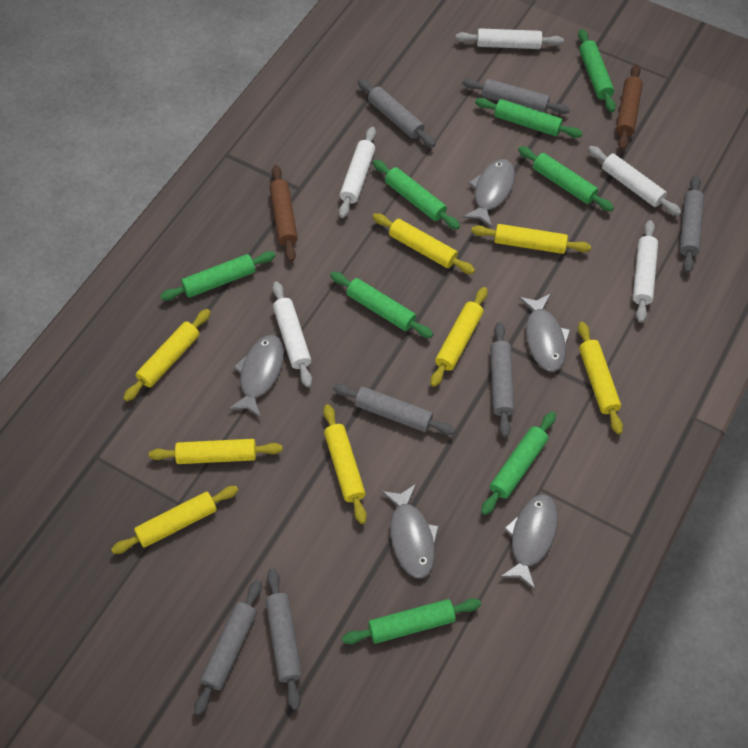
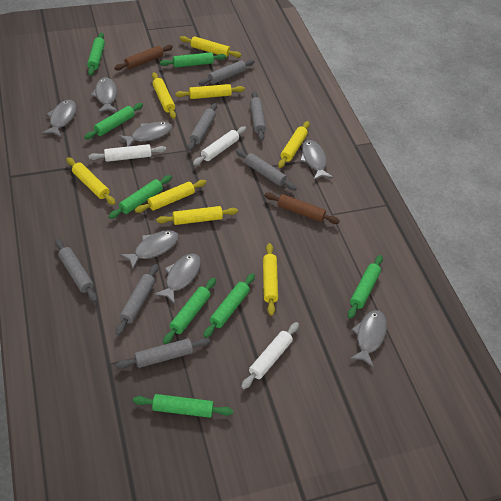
grey fish: 5 -> 7
white rolling pin: 5 -> 3

